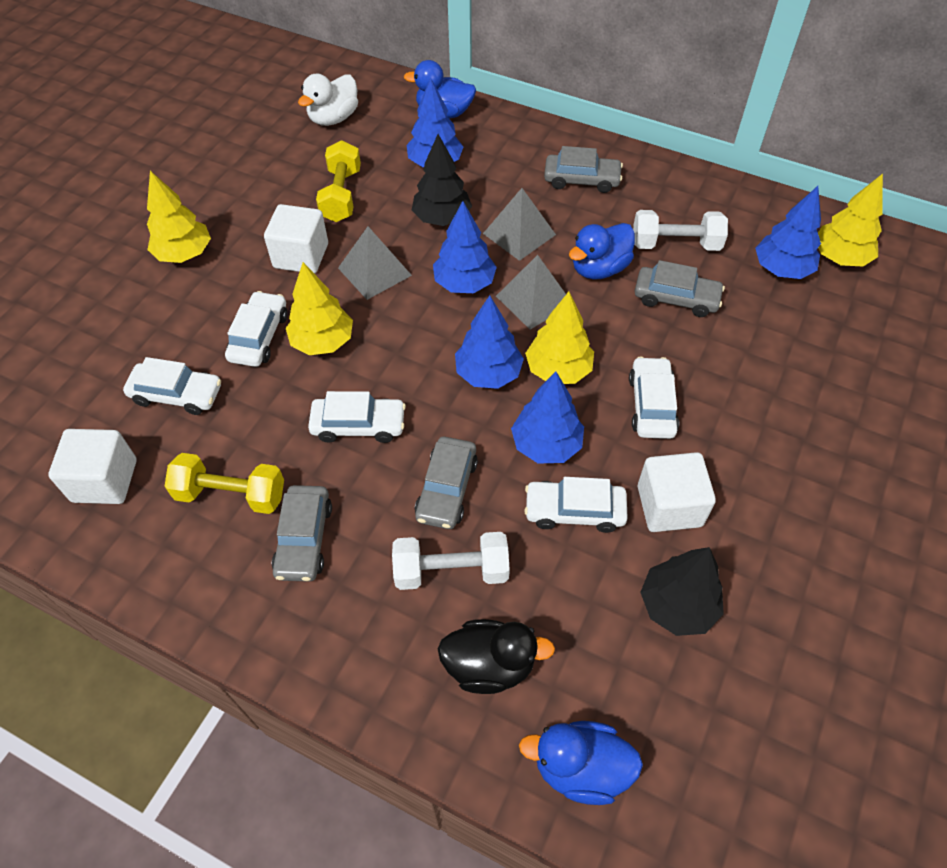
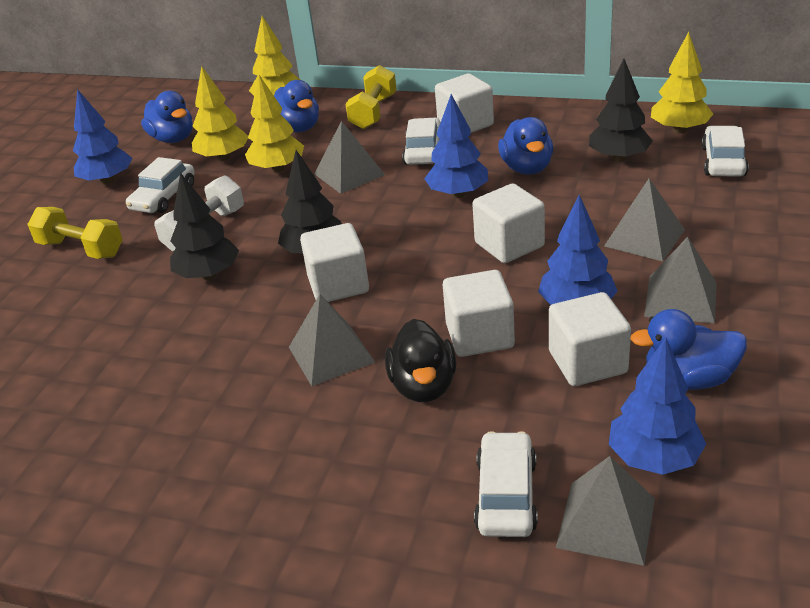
black tree: 2 -> 3
blue duck: 3 -> 4
blue tree: 5 -> 4
grey car: 4 -> 0
grey pyramid: 3 -> 5
white car: 5 -> 4
white cube: 3 -> 5
white duck: 1 -> 0
white dumbbell: 2 -> 1

